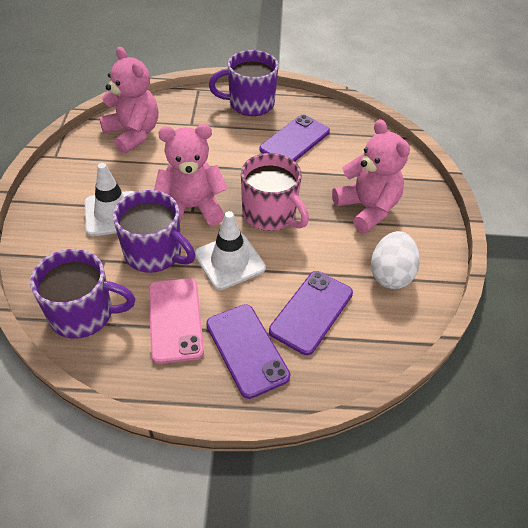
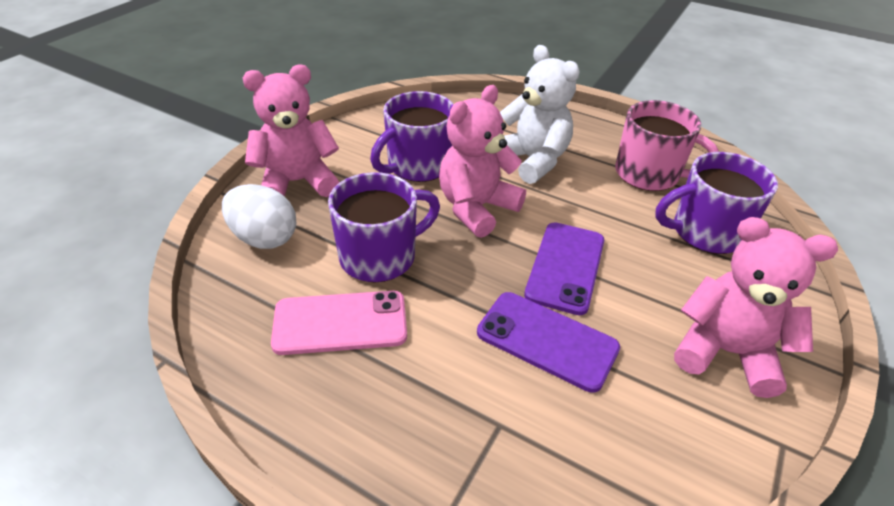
purple phone: 3 -> 2
white teddy bear: 0 -> 1
white traffic cone: 2 -> 0

